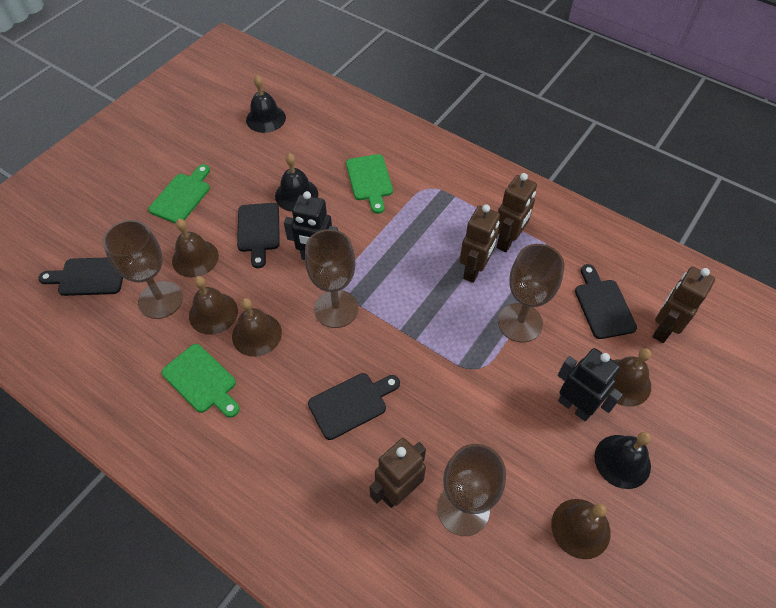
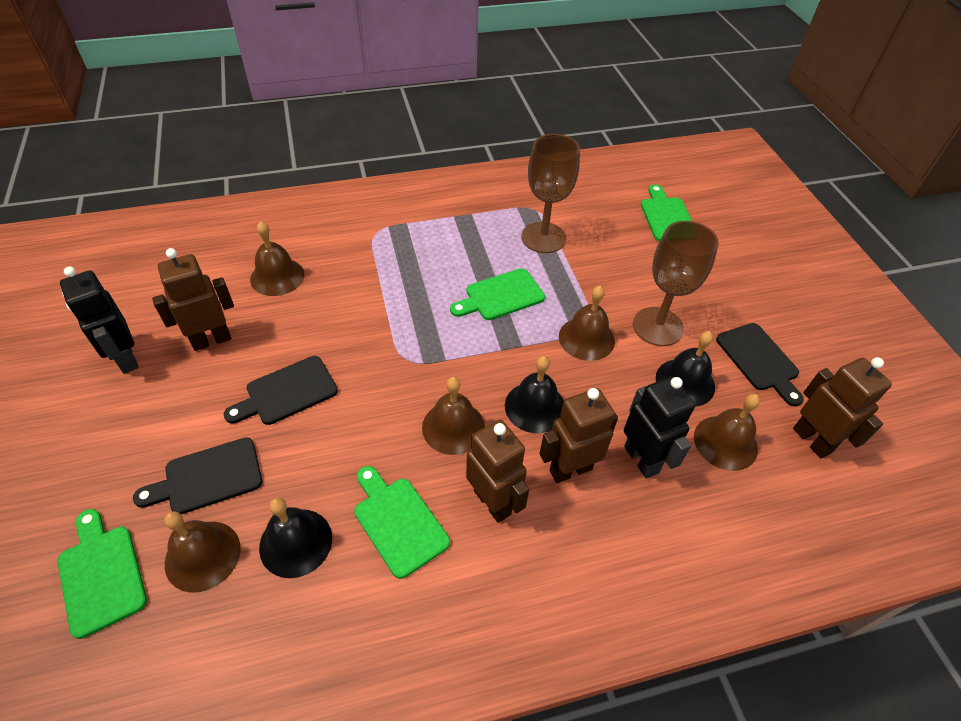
black cutting board: 4 -> 3
brown goblet: 4 -> 2
green cutting board: 3 -> 4

